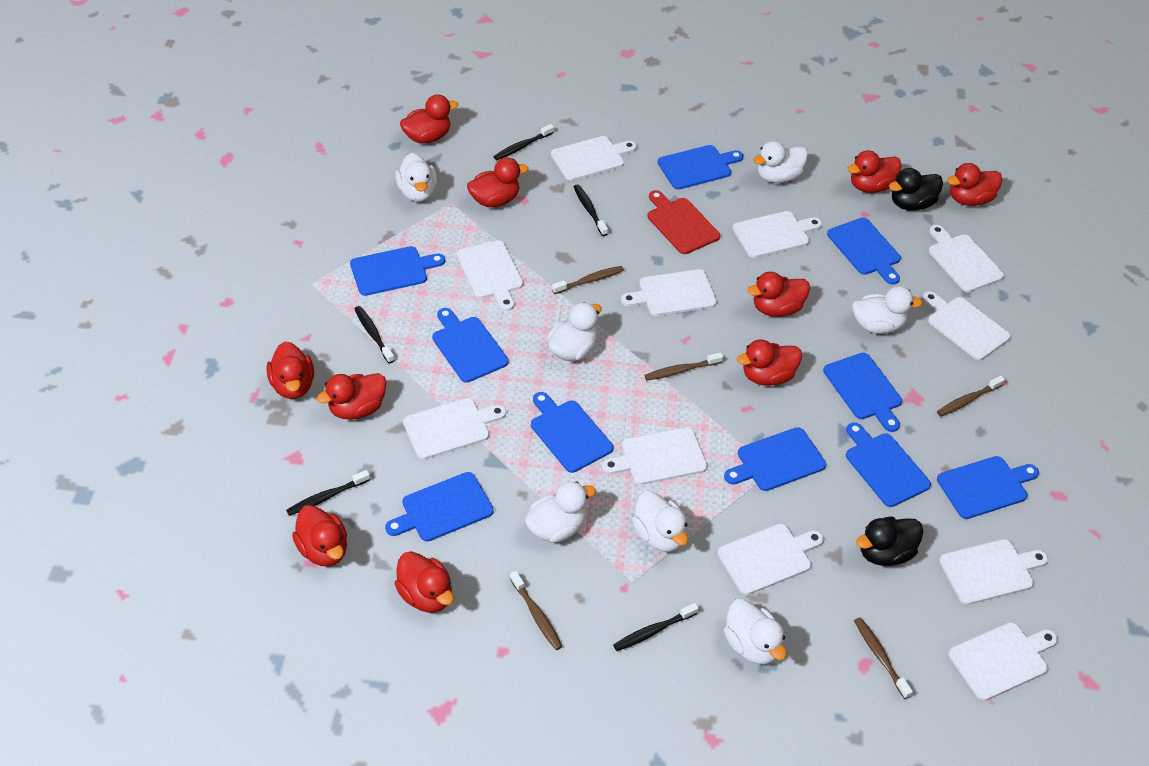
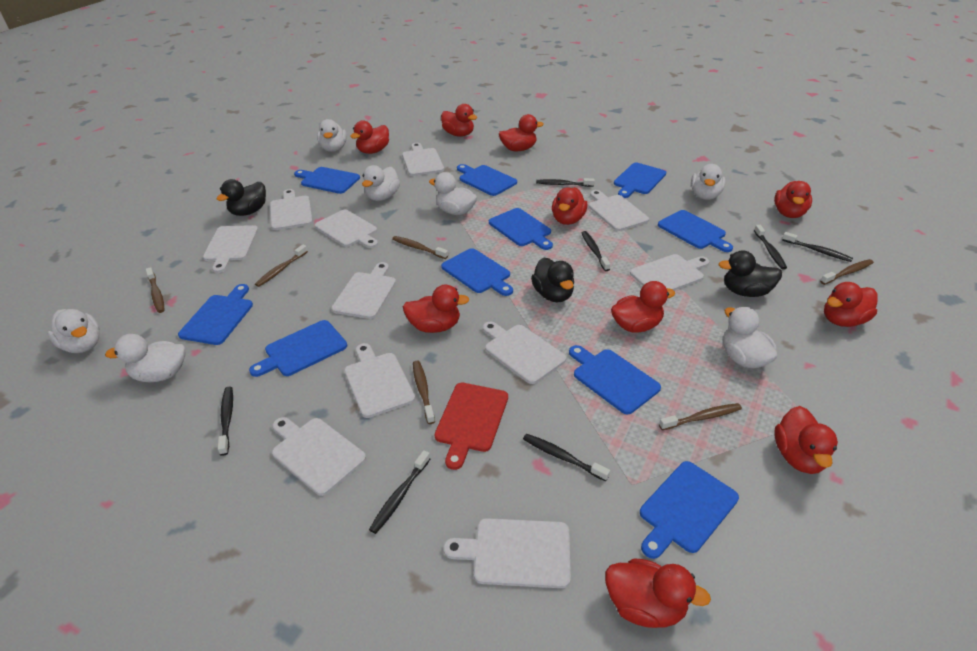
black duck: 2 -> 3
black toothbrush: 5 -> 7
brown toothbrush: 5 -> 6

